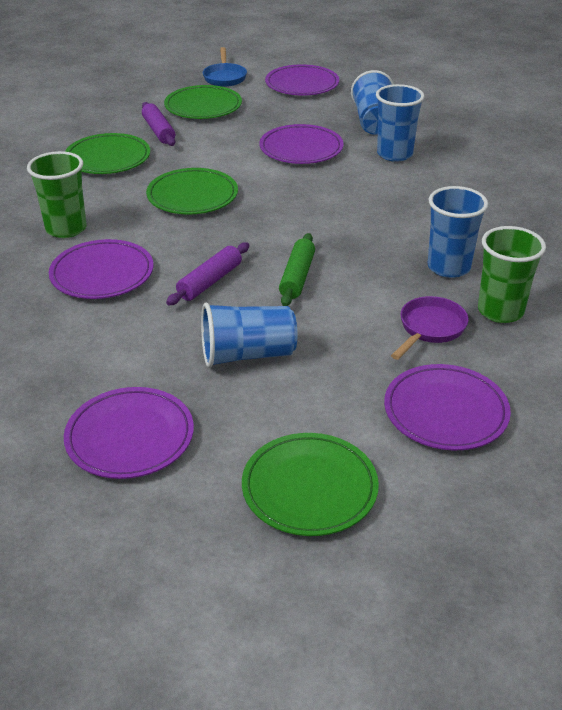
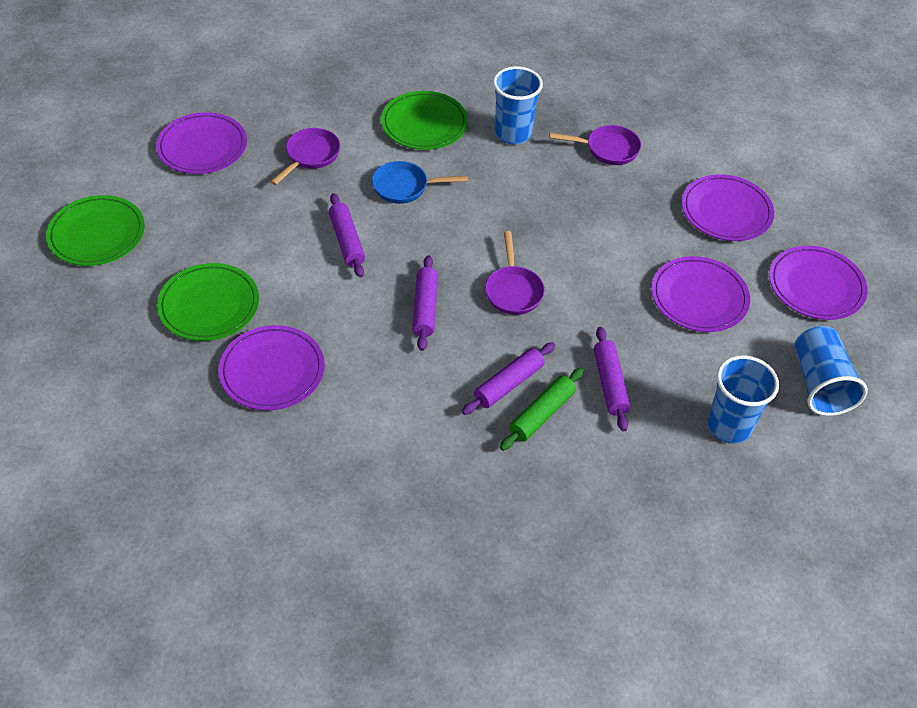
blue cup: 4 -> 3
green cup: 2 -> 0
green plate: 4 -> 3
purple pan: 1 -> 3
purple rolling pin: 2 -> 4

